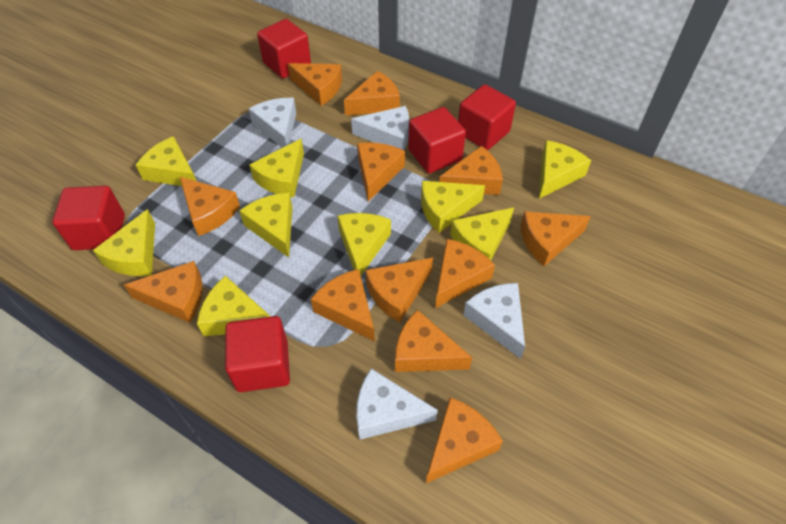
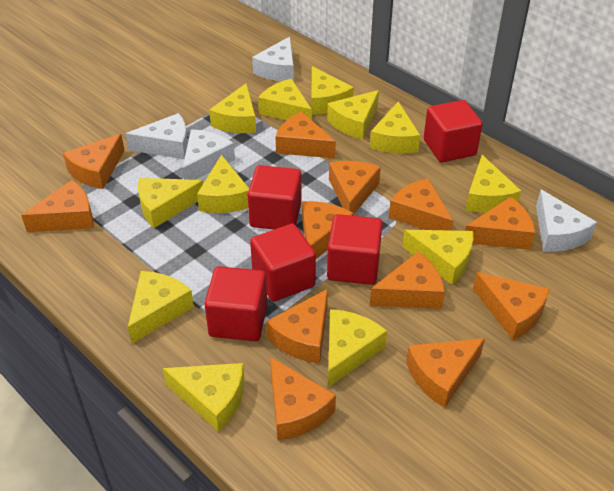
yellow cheese: 9 -> 12

